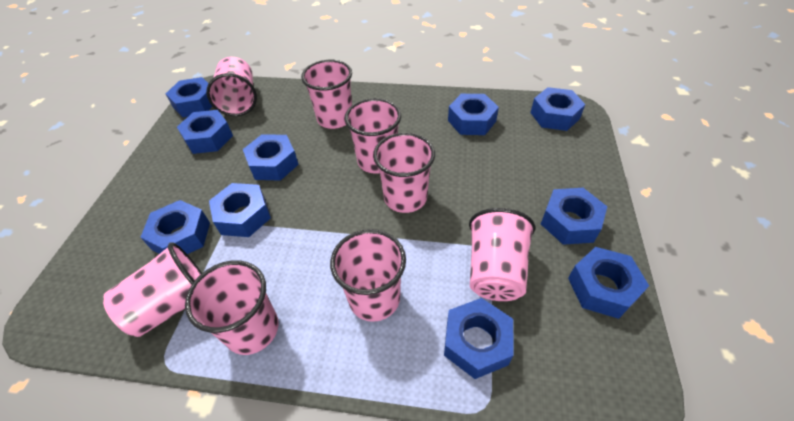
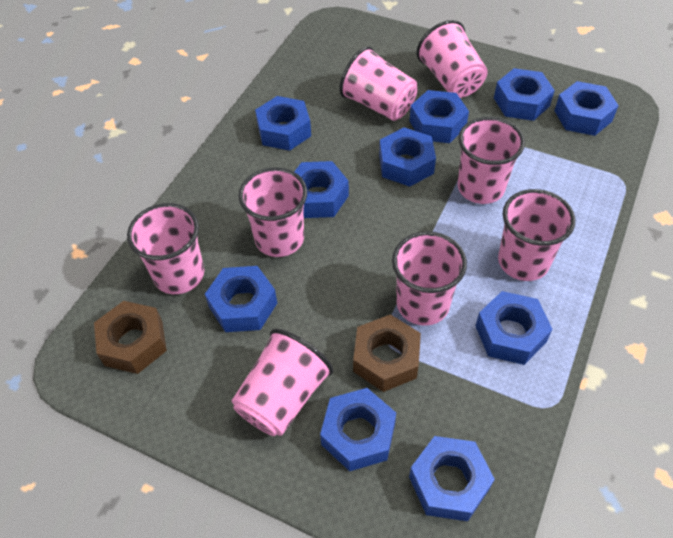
brown nut: 0 -> 2

